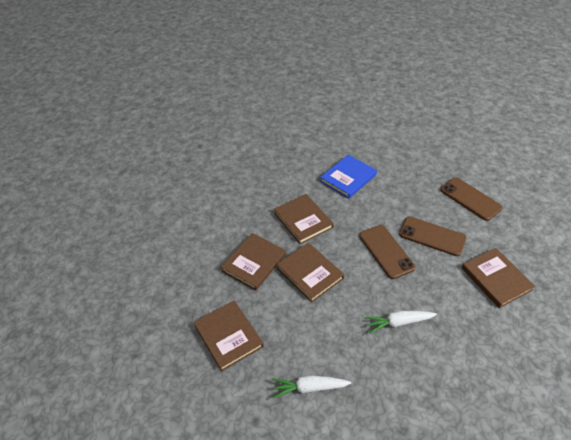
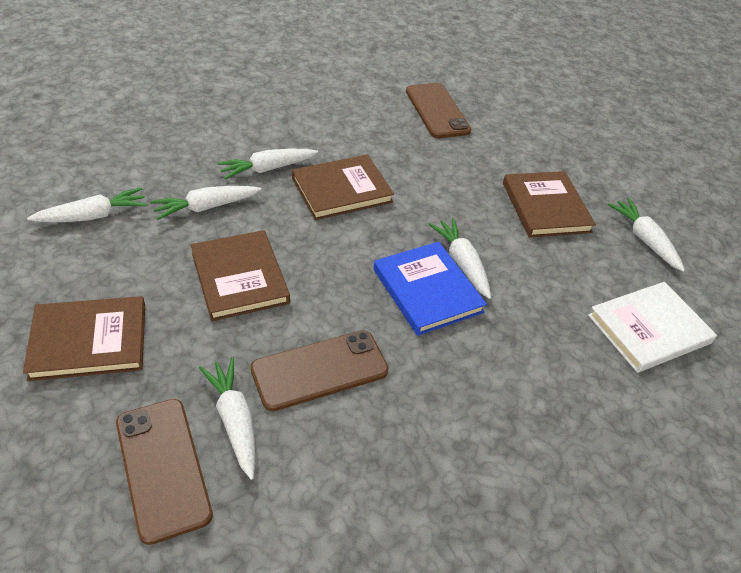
brown book: 5 -> 4
white book: 0 -> 1
white carrot: 2 -> 6

